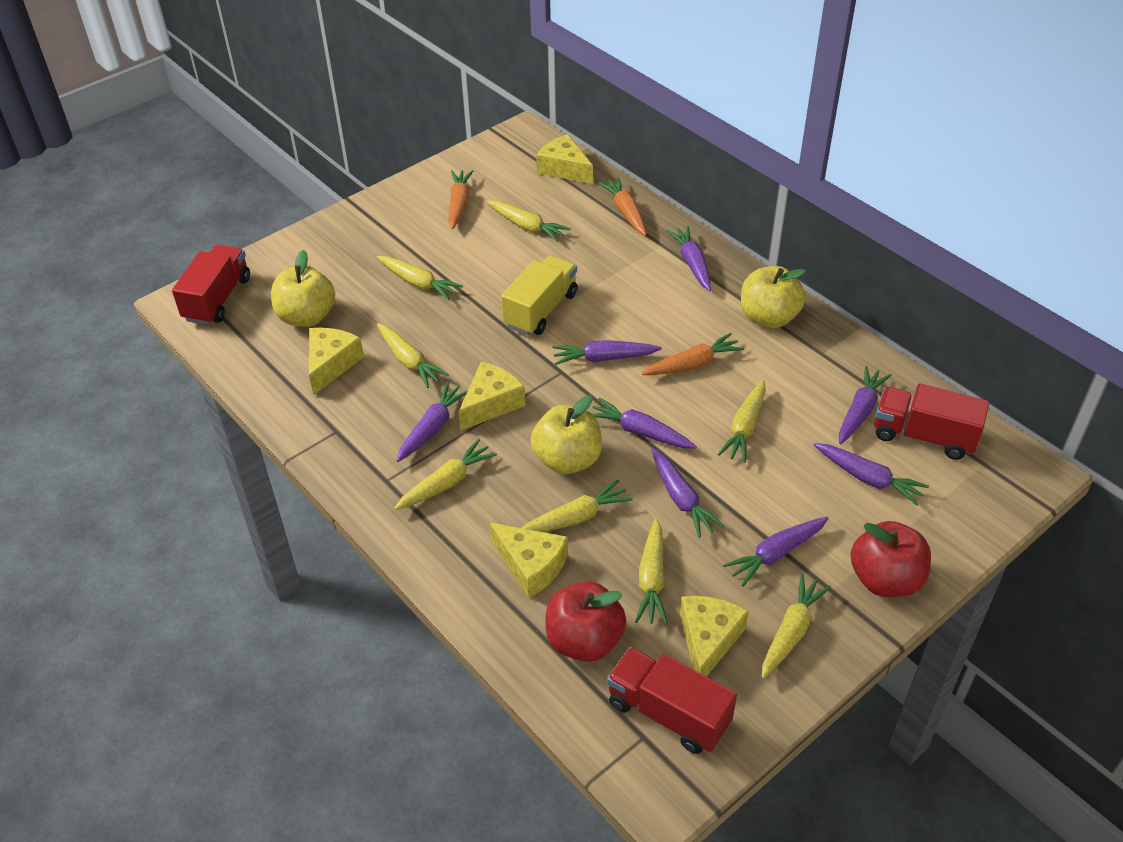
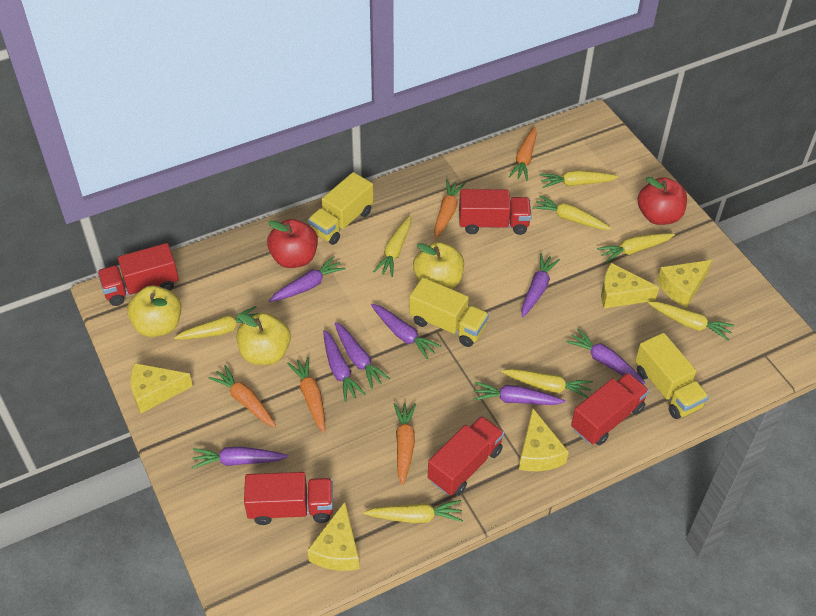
orange carrot: 3 -> 5
red truck: 3 -> 5
yellow truck: 1 -> 3

